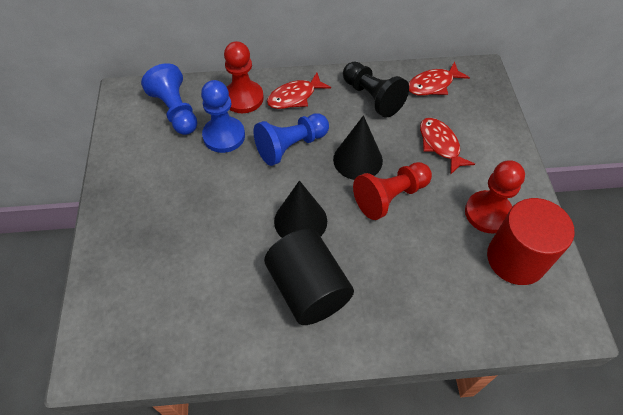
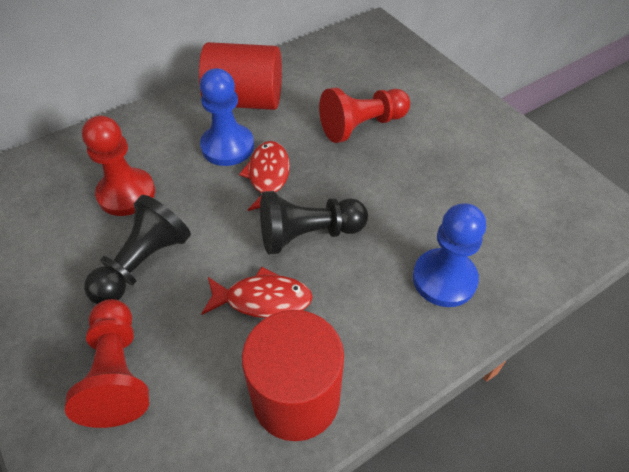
black cone: 2 -> 0
black cylinder: 1 -> 0
black pawn: 1 -> 2
blue pawn: 3 -> 2
red cylinder: 1 -> 2
red fish: 3 -> 2

